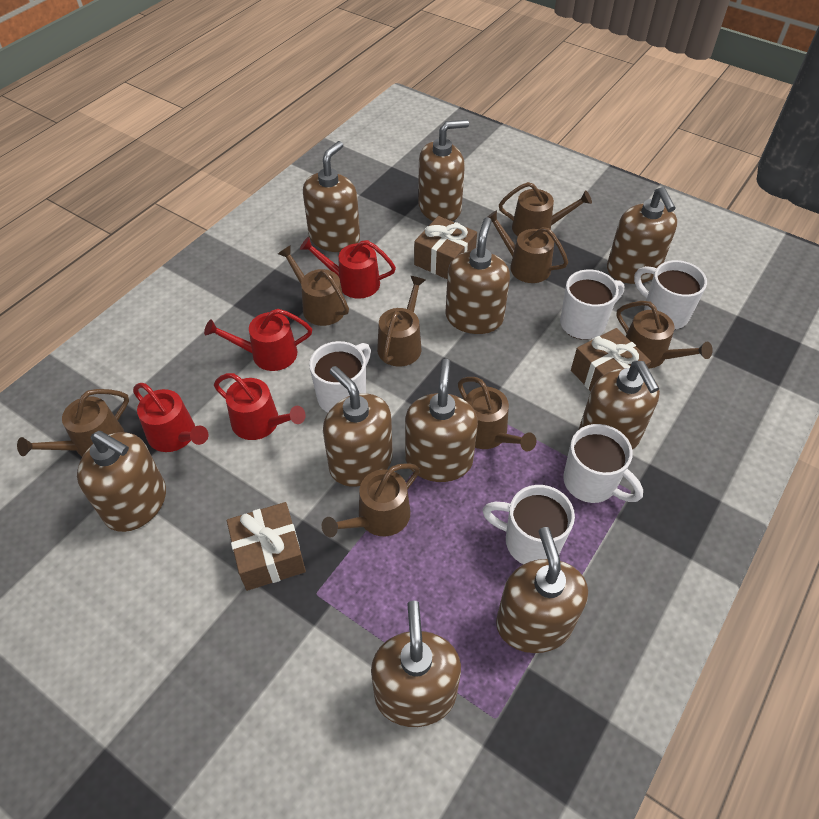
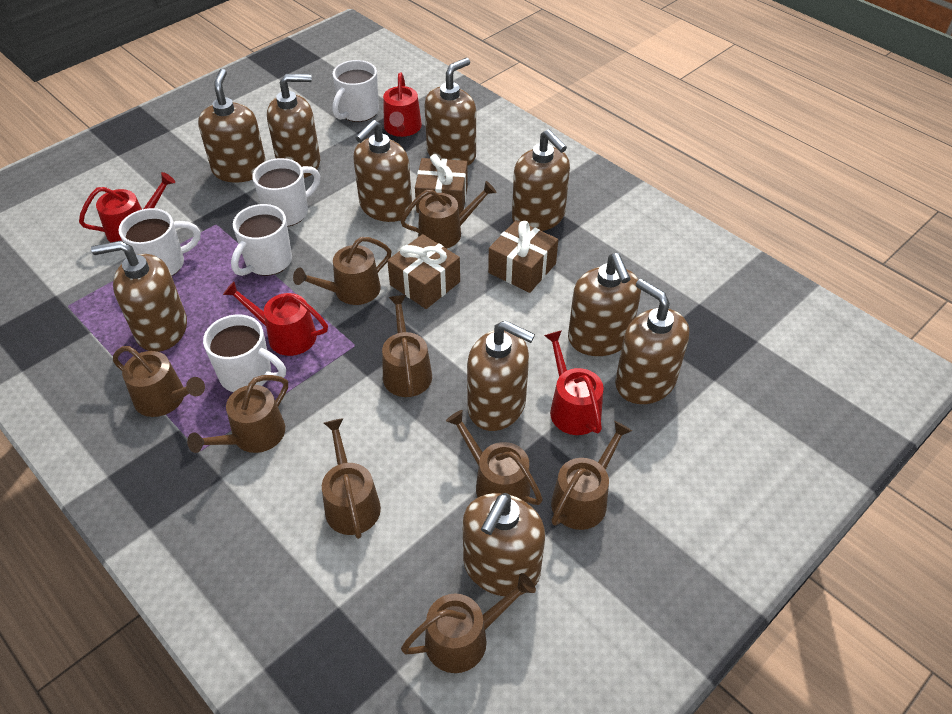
brown watering can: 8 -> 9

